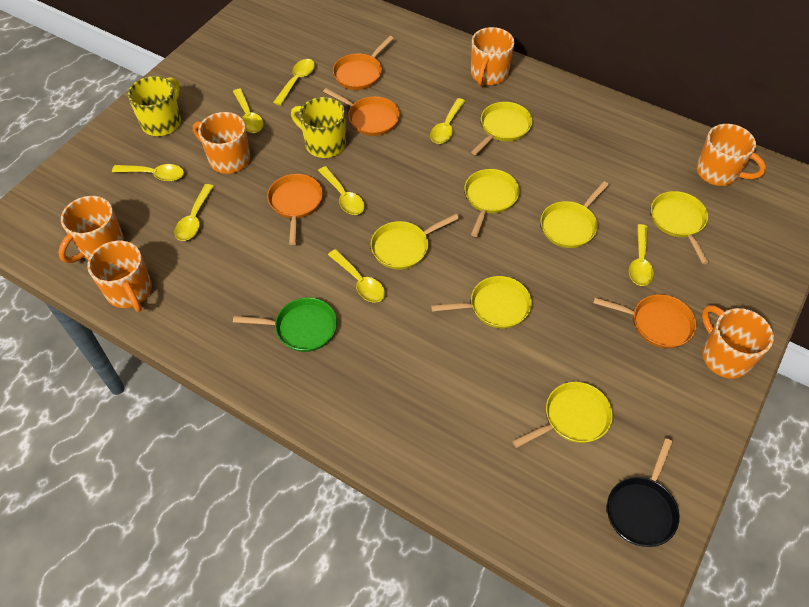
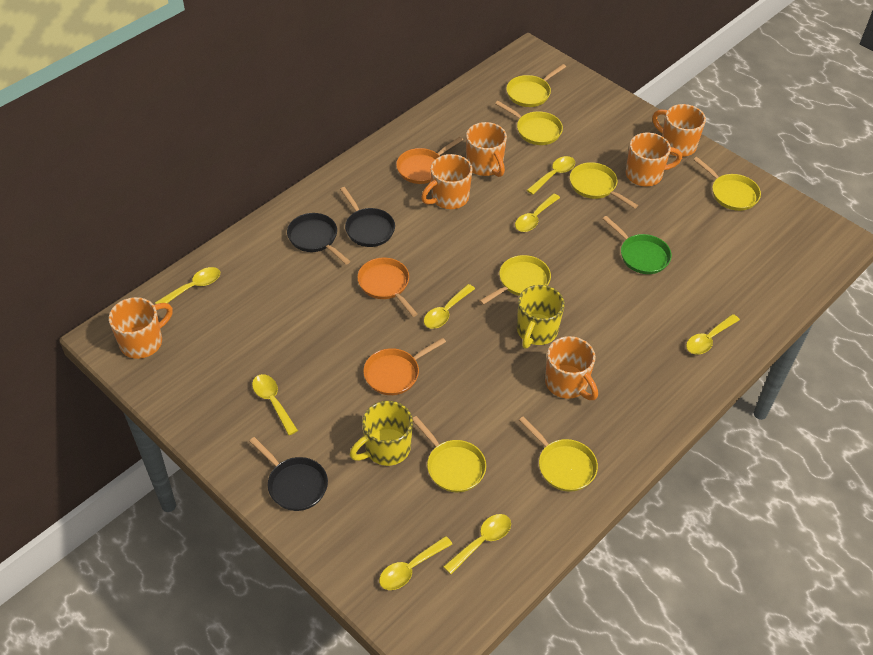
black pan: 1 -> 3
orange pan: 4 -> 3

